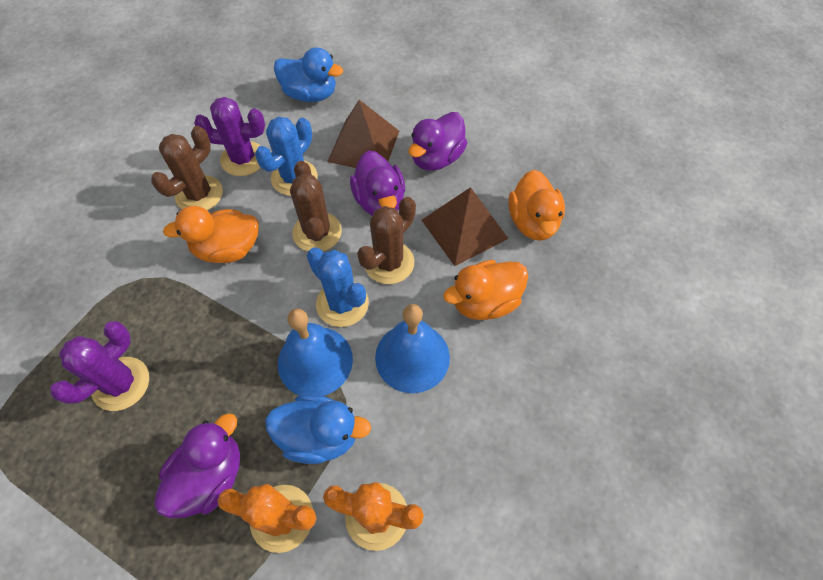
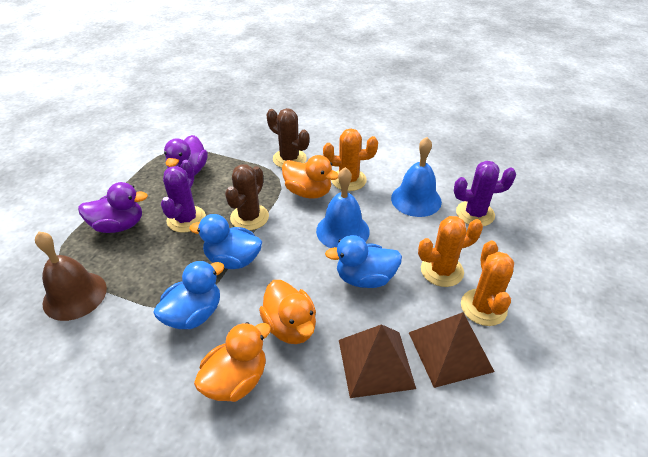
blue cactus: 2 -> 0
blue duck: 2 -> 3
brown bell: 0 -> 1
brown cactus: 3 -> 2
orange cactus: 2 -> 3
purple duck: 3 -> 2

